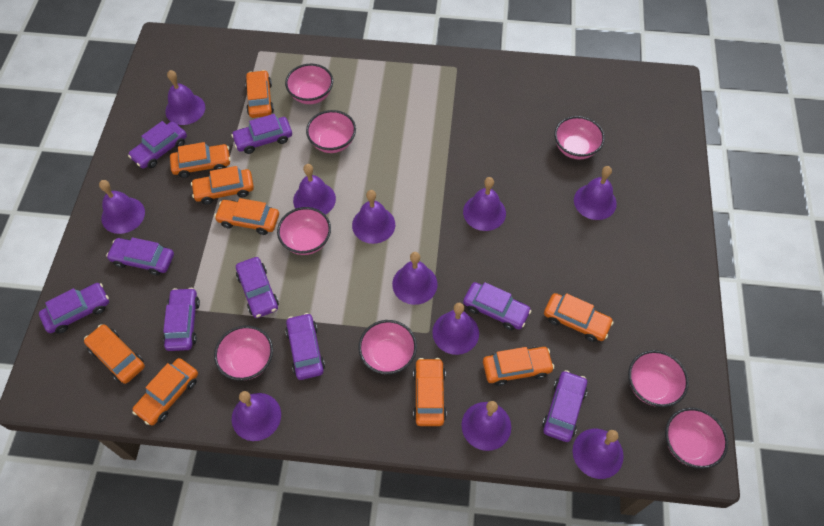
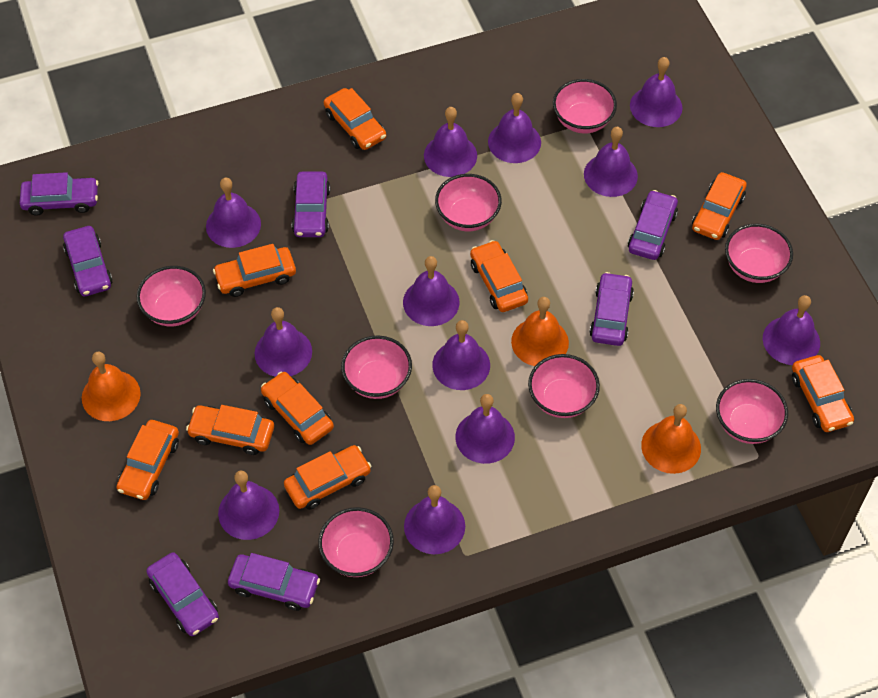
orange bell: 0 -> 3
purple bell: 11 -> 12
purple car: 9 -> 7

